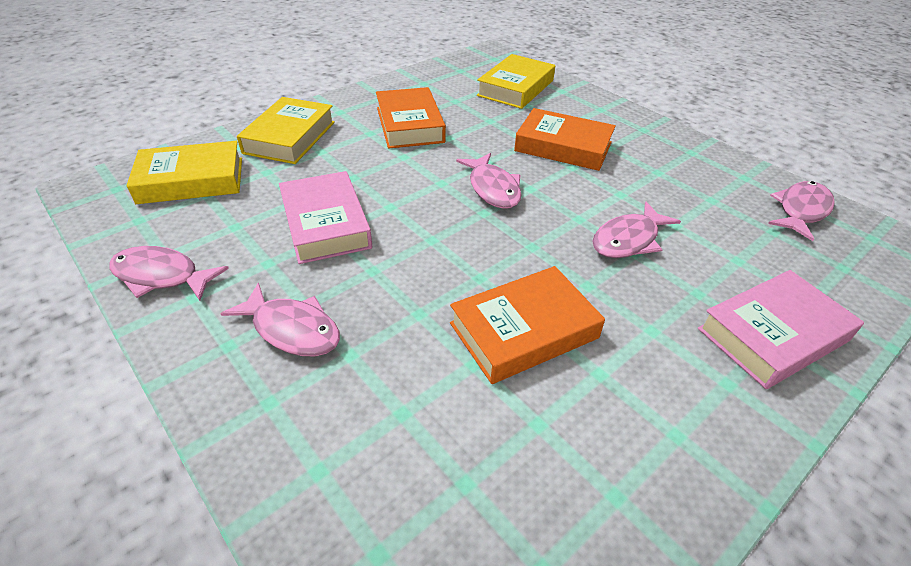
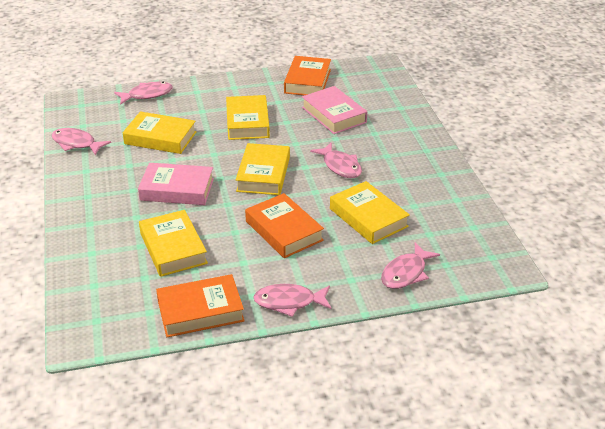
yellow book: 3 -> 5

